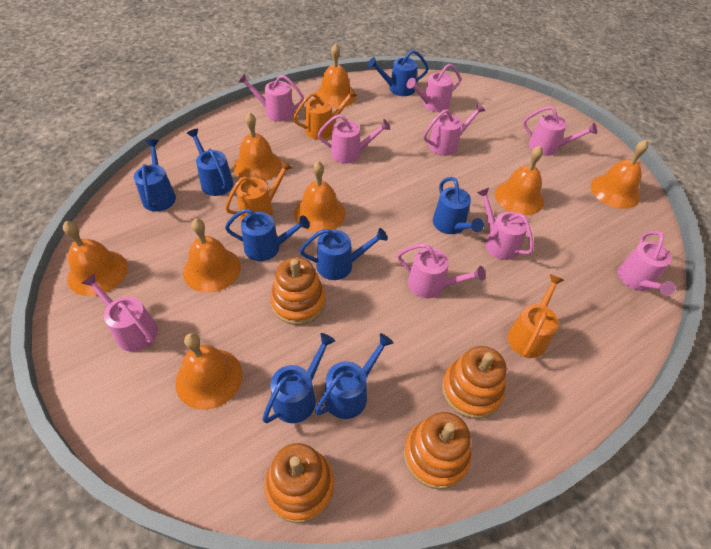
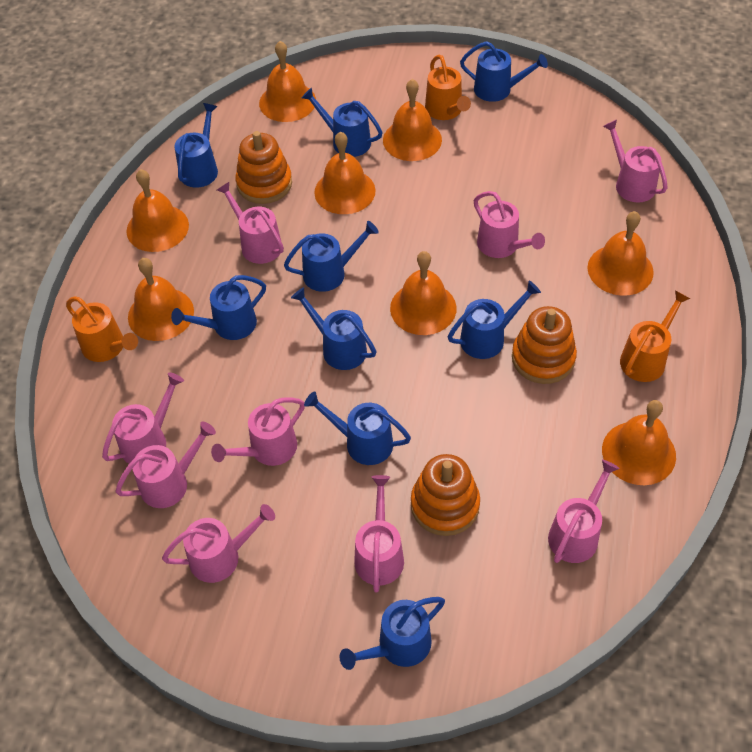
blue watering can: 8 -> 9
orange stacking toy: 4 -> 3

